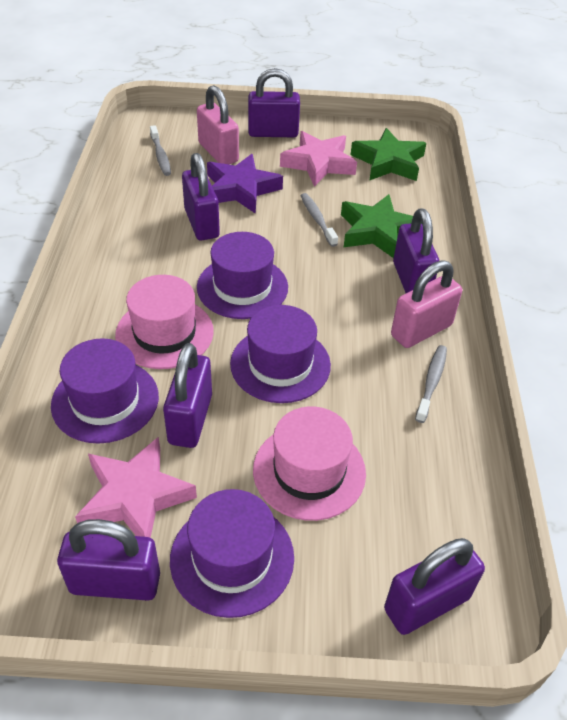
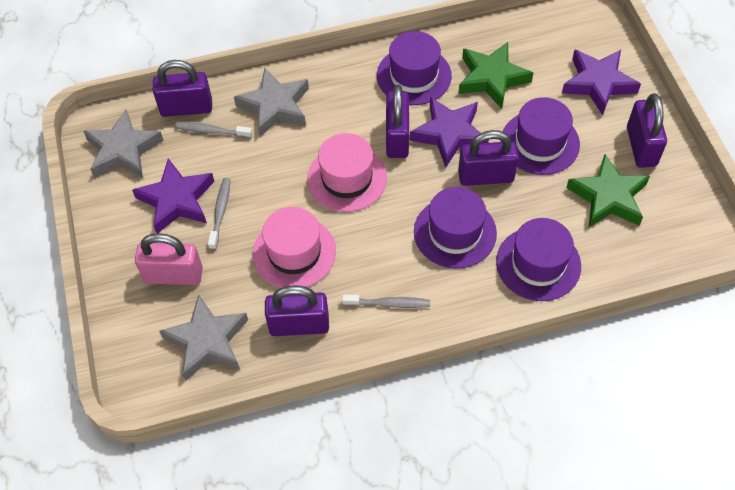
grey star: 0 -> 3
pink padlock: 2 -> 1
pink star: 2 -> 0
purple padlock: 6 -> 5
purple star: 1 -> 3

